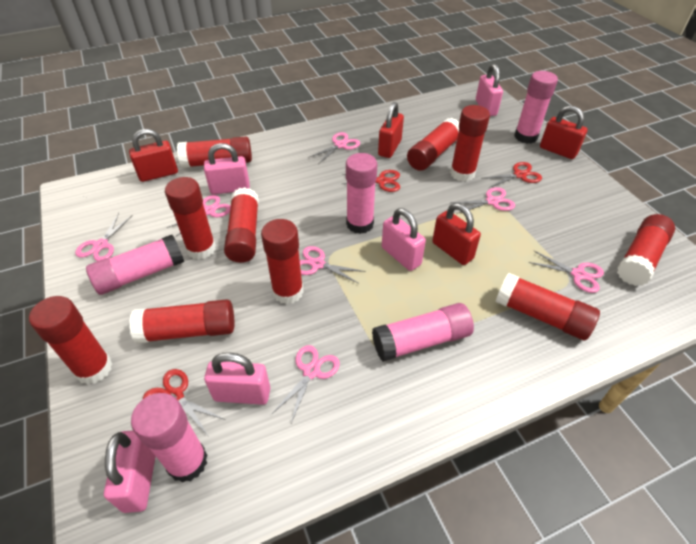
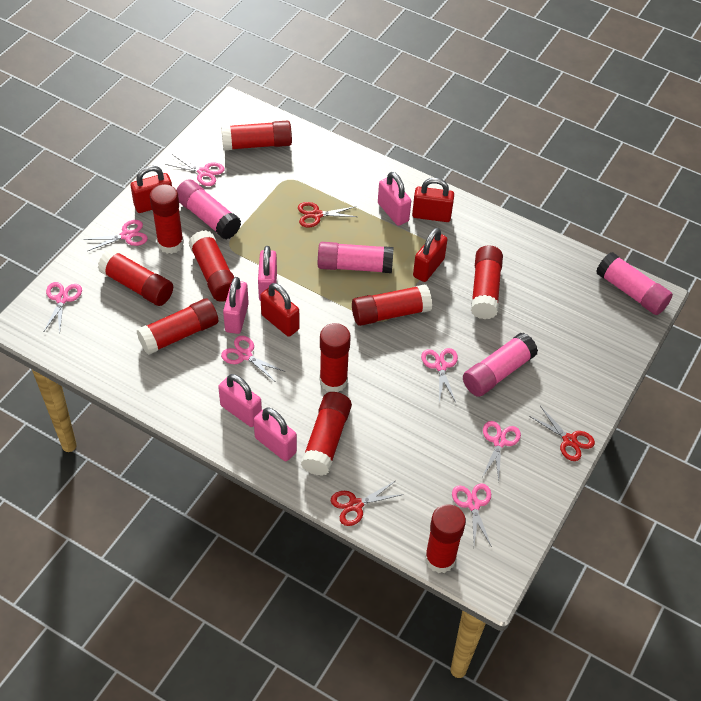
pink glue stick: 5 -> 4

